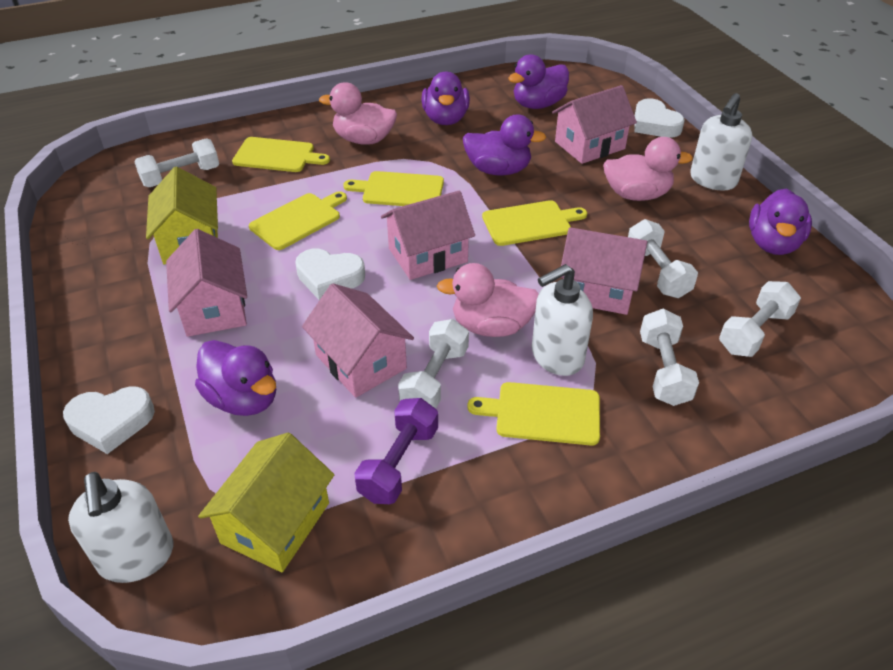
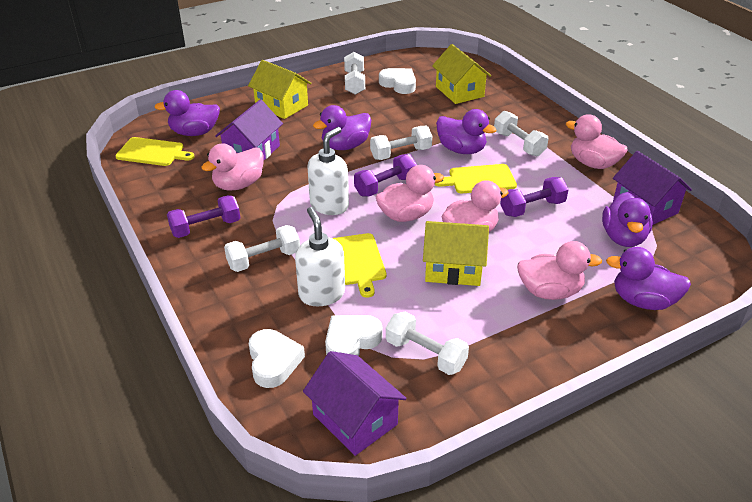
pink duck: 3 -> 5
pink house: 5 -> 0
purple dumbbell: 1 -> 3
purple house: 0 -> 3
white soap dispenser: 3 -> 2
yellow cutting board: 5 -> 3
yellow house: 2 -> 3

